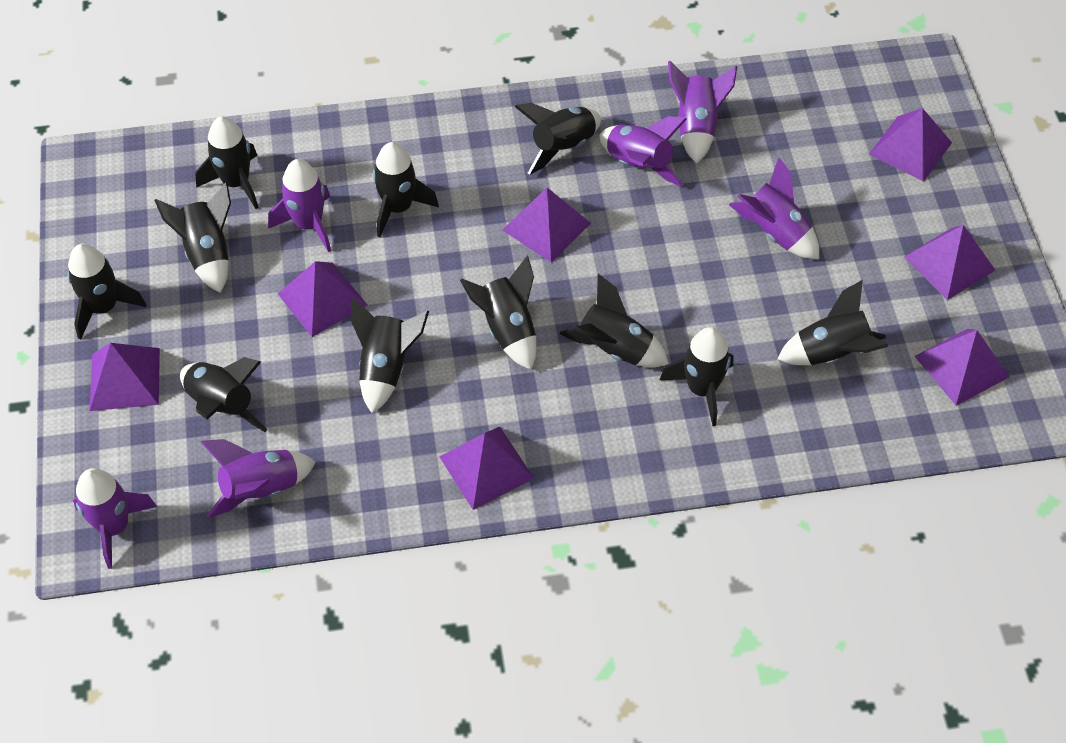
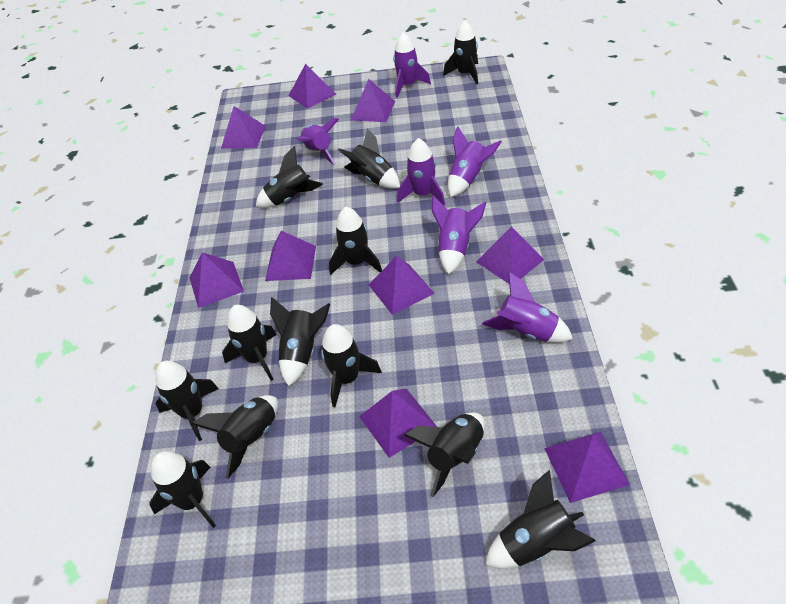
black rocket: 11 -> 12
purple pyramid: 7 -> 9

